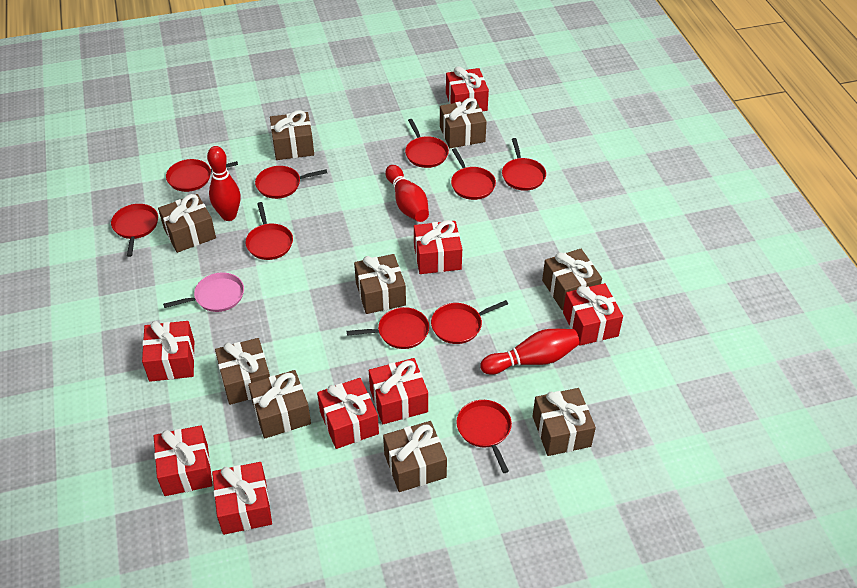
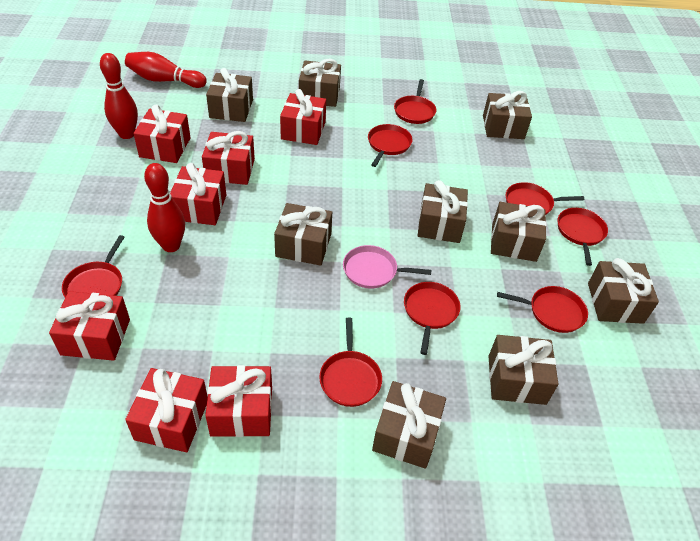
red gift: 8 -> 7
red pan: 10 -> 8

